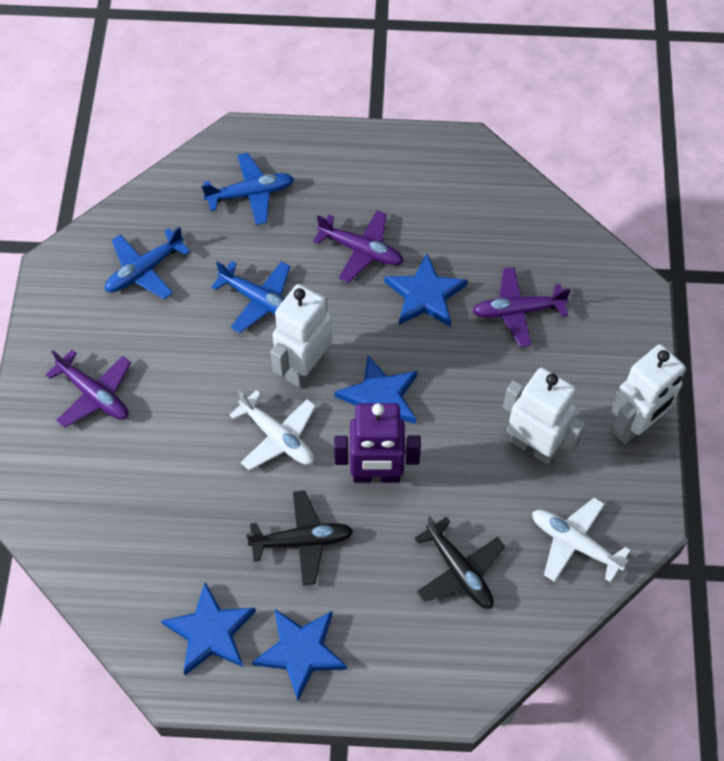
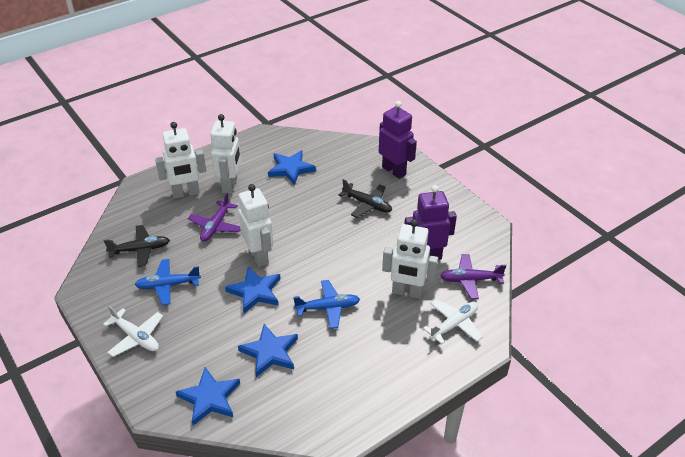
blue plane: 3 -> 2
purple plane: 3 -> 2
purple robot: 1 -> 2
white robot: 3 -> 4

